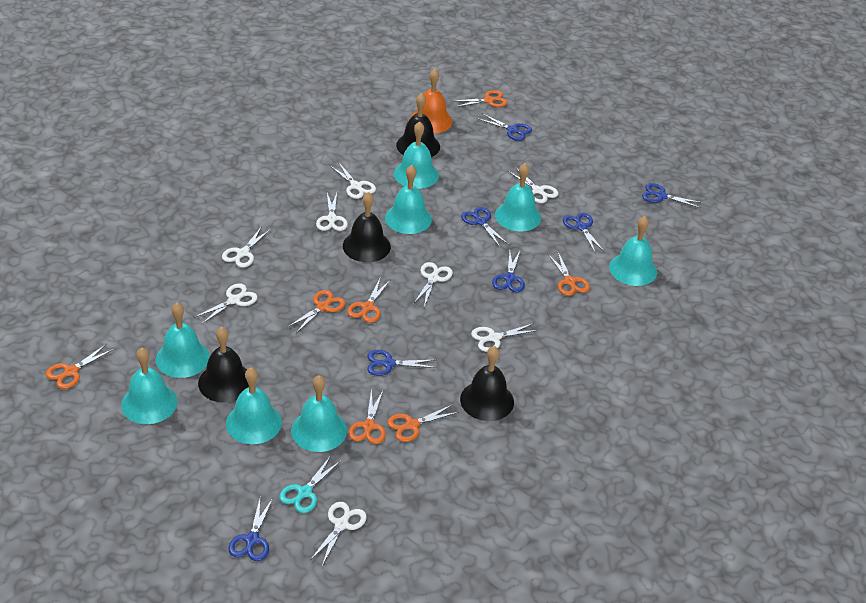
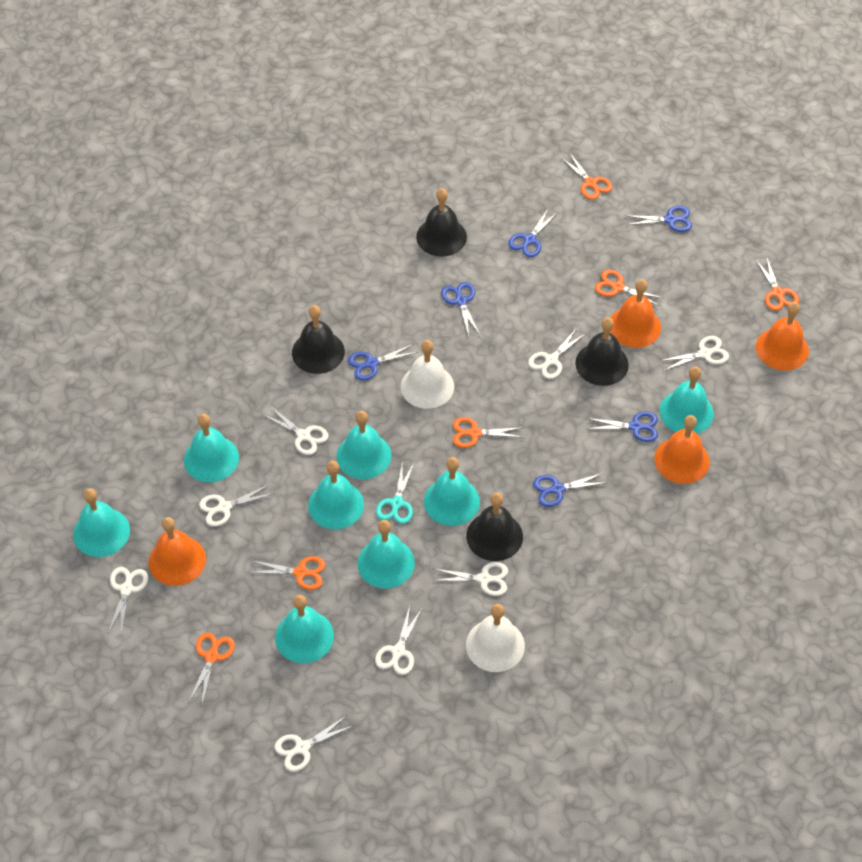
blue scissors: 7 -> 6
orange bell: 1 -> 4
orange scissors: 7 -> 6
white bell: 0 -> 2

